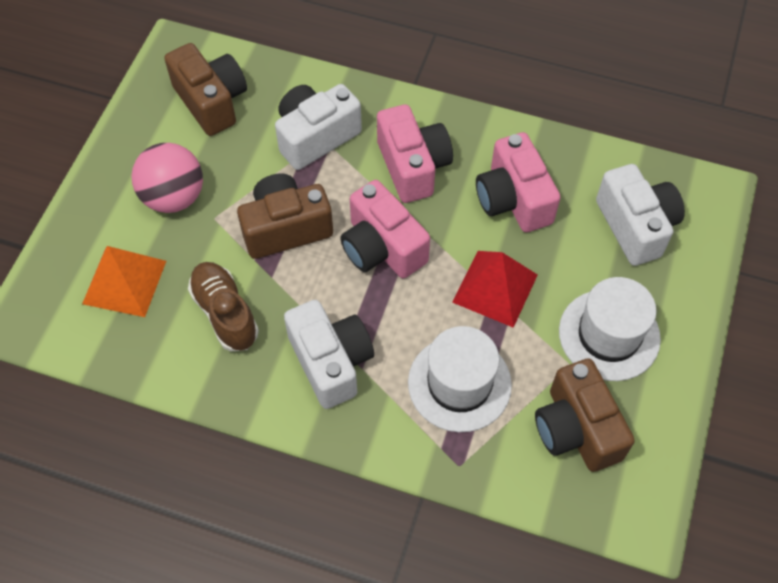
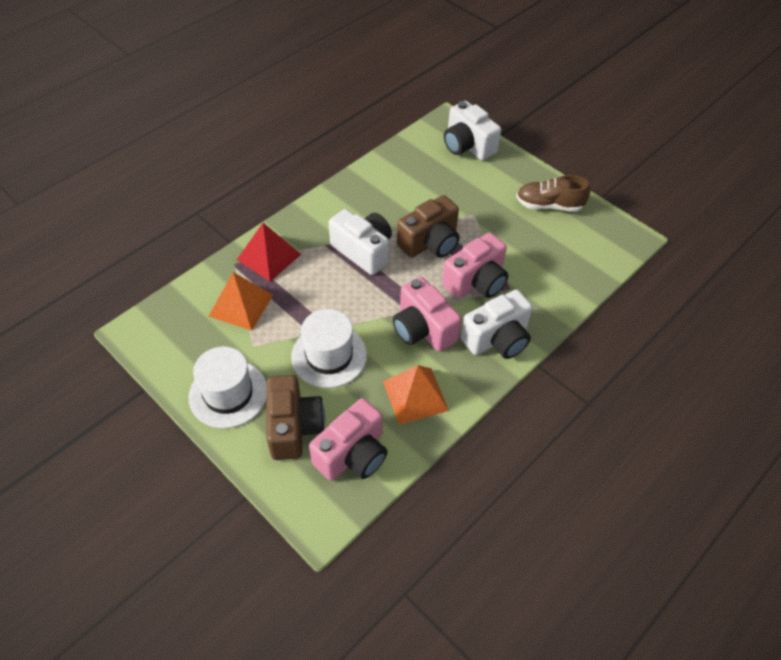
brown camera: 3 -> 2
orange pyramid: 1 -> 2
pink ball: 1 -> 0

